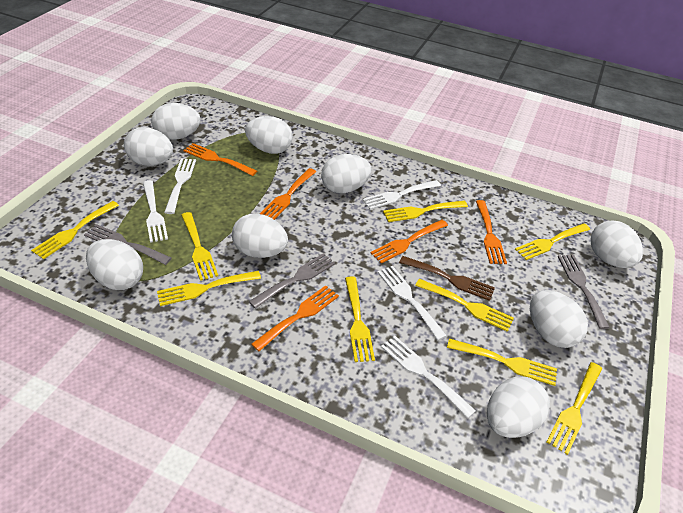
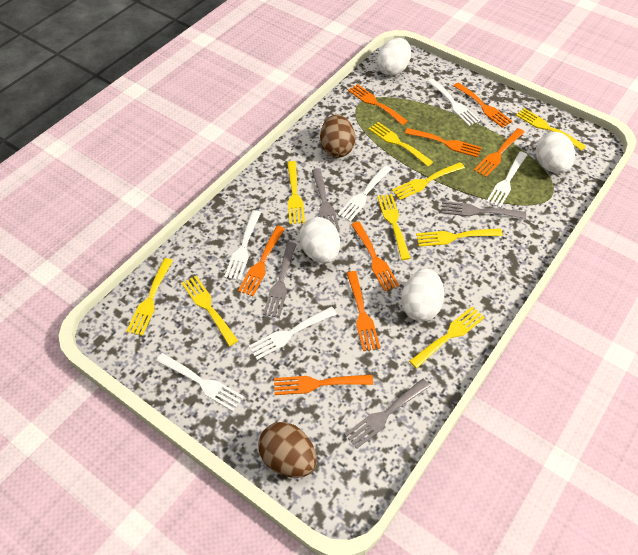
brown egg: 0 -> 2
brown fork: 1 -> 0
grey fork: 3 -> 4
orange fork: 5 -> 8
white egg: 9 -> 4
white fork: 5 -> 6

